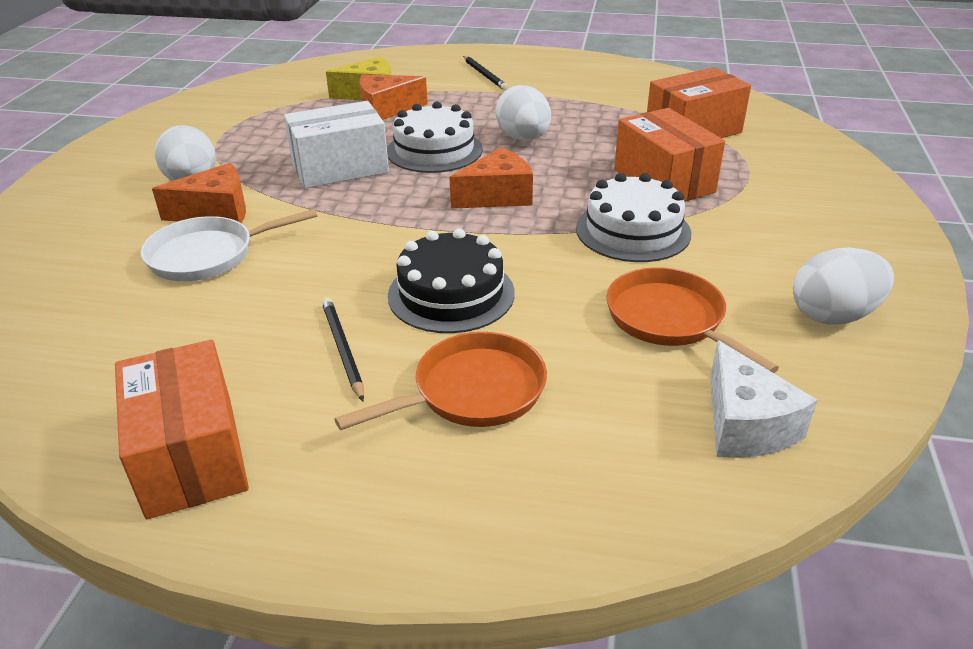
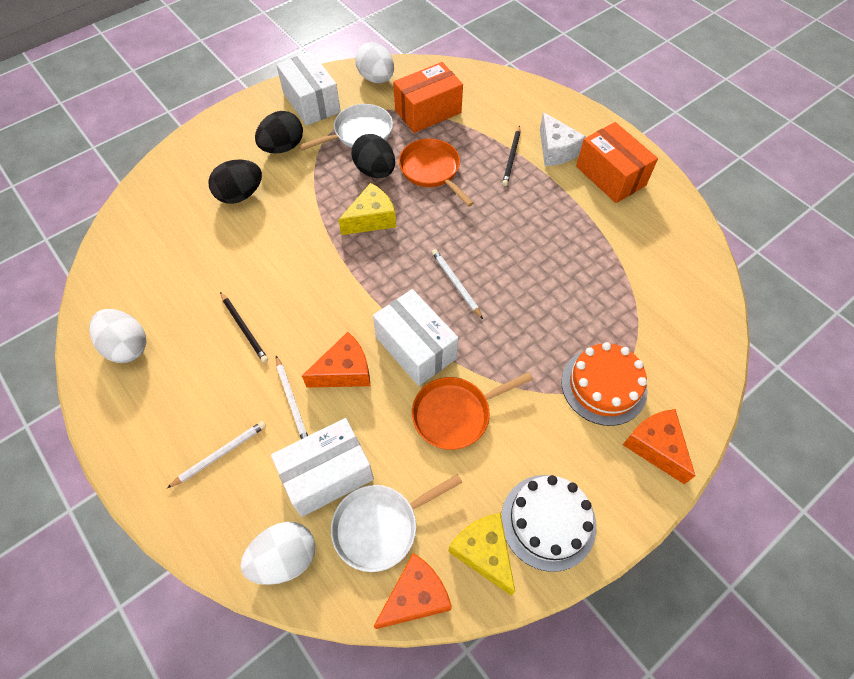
black cake: 1 -> 0
black egg: 0 -> 3
orange box: 3 -> 2
orange cake: 0 -> 1
white box: 1 -> 3
white cake: 2 -> 1
white pan: 1 -> 2
white pencil: 0 -> 3
yellow cheese: 1 -> 2

